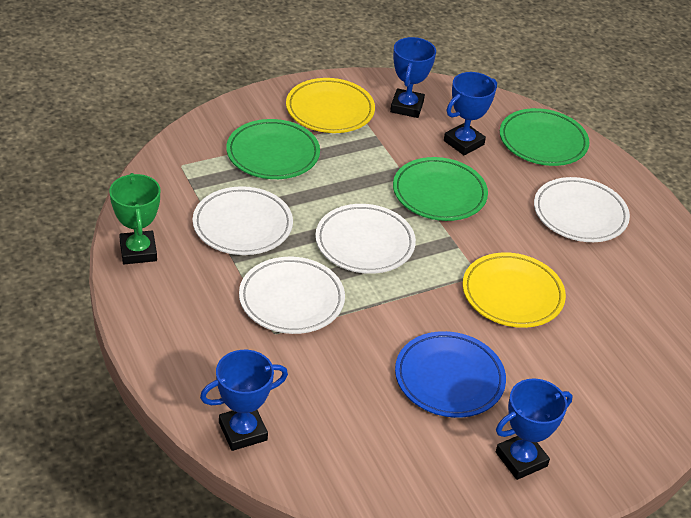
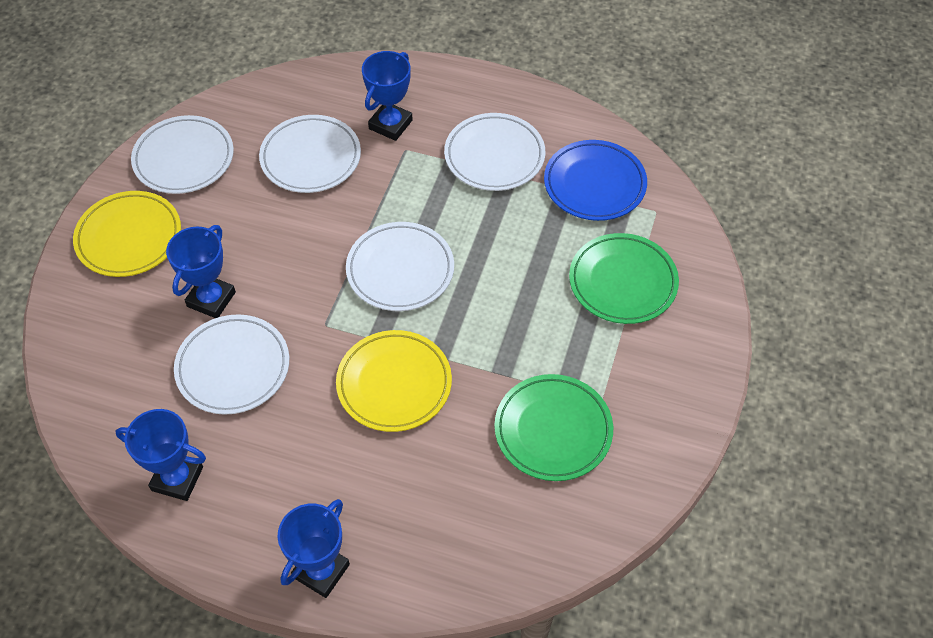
green plate: 3 -> 2
green trophy: 1 -> 0
white plate: 4 -> 5

